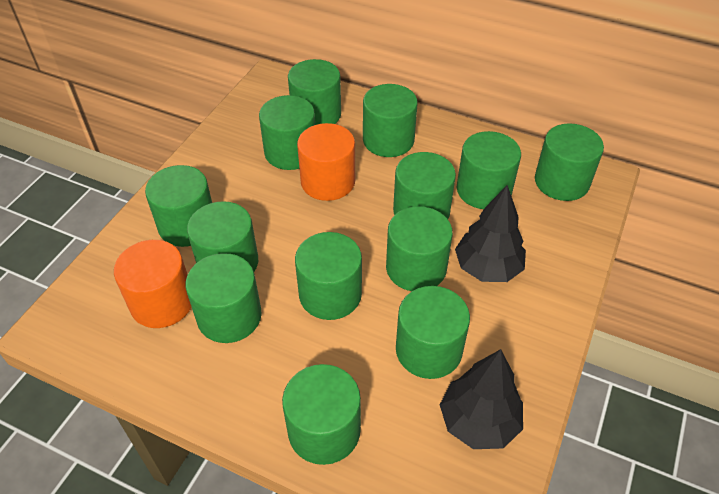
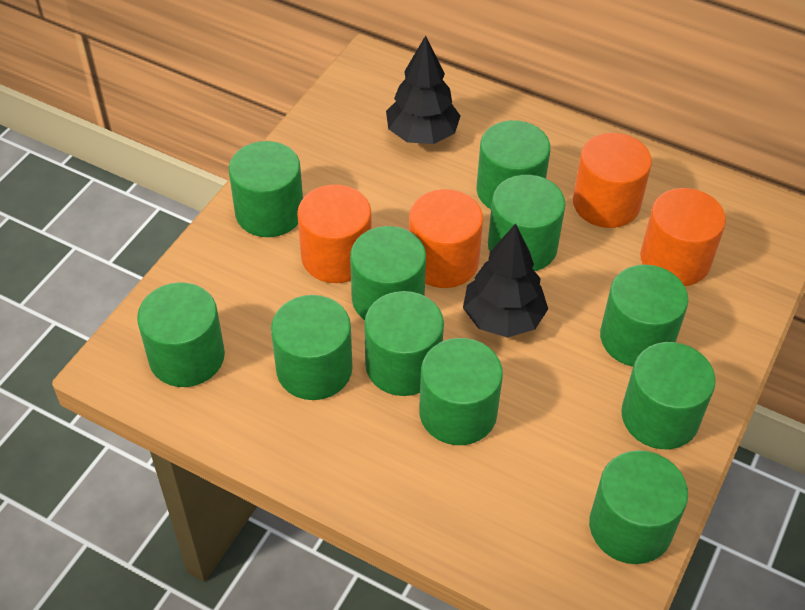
green cylinder: 13 -> 11
orange cylinder: 2 -> 4

